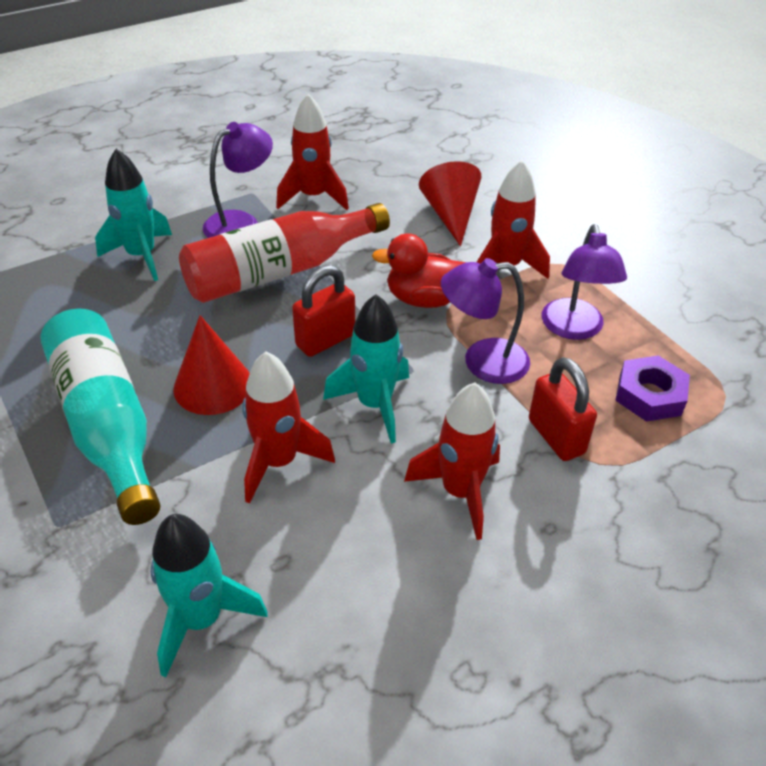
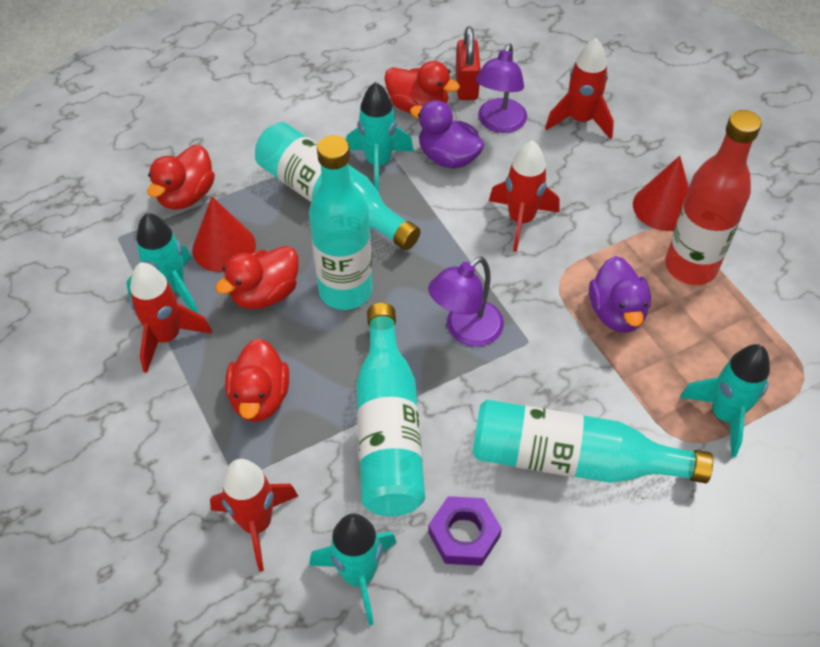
purple duck: 0 -> 2
purple lamp: 3 -> 2
red duck: 1 -> 4
red padlock: 2 -> 1
turquoise bottle: 1 -> 4
turquoise rocket: 3 -> 4

